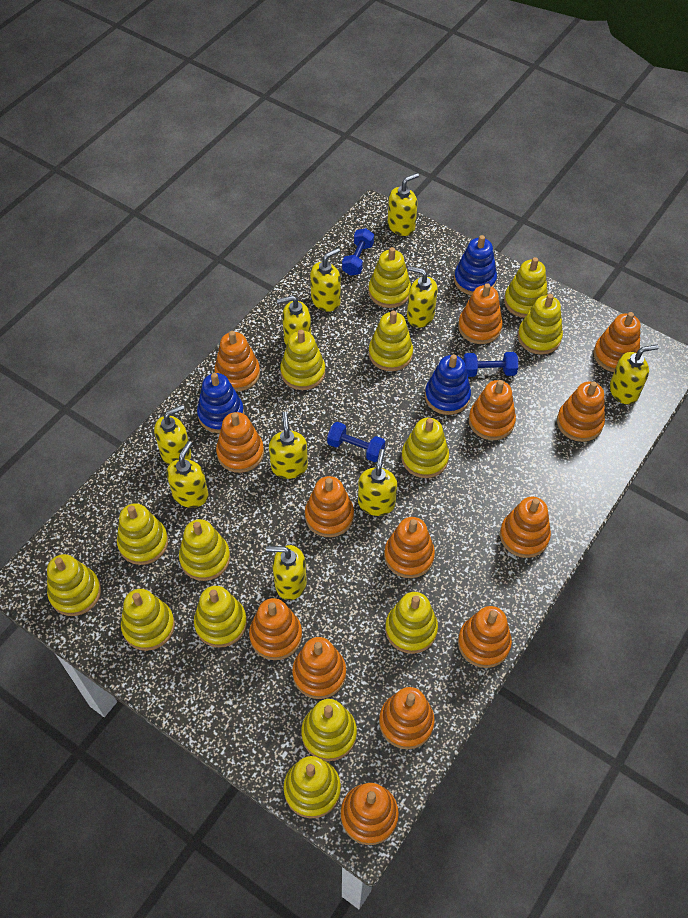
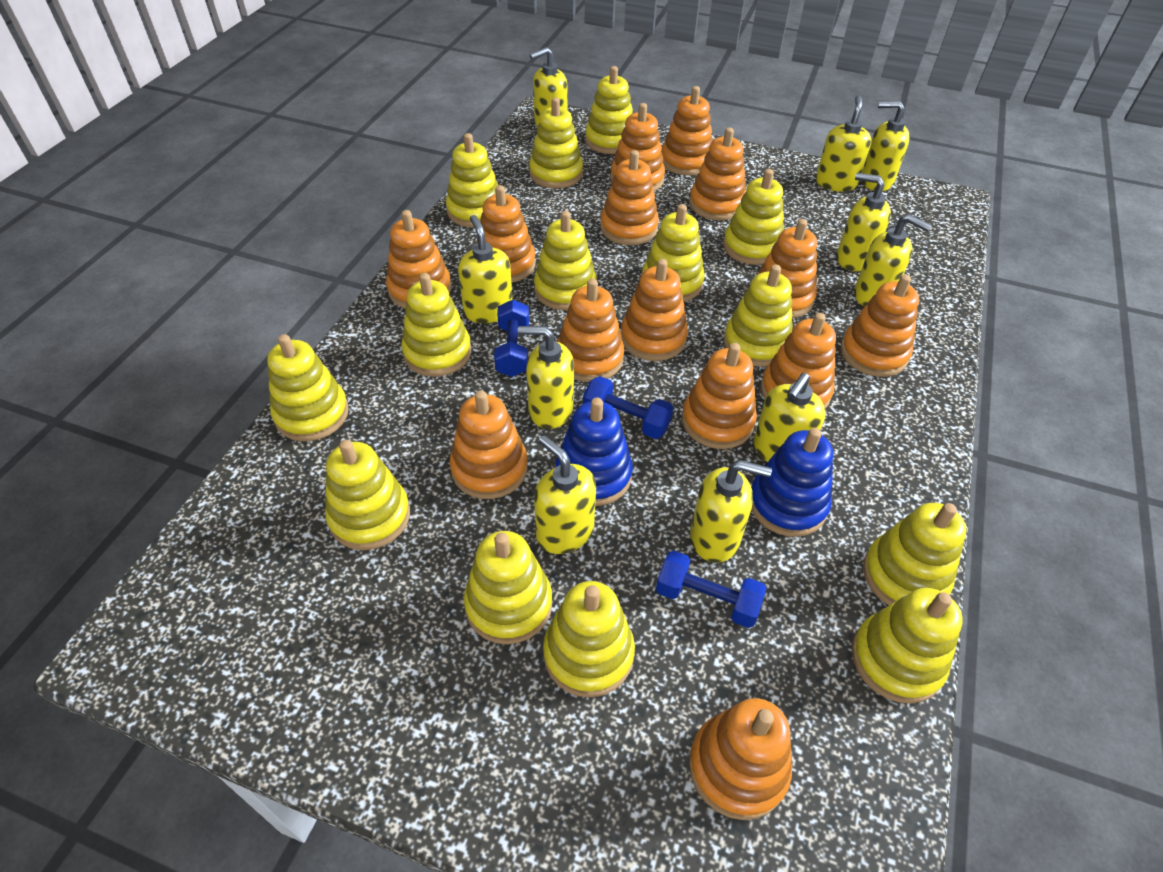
blue stacking toy: 3 -> 2

